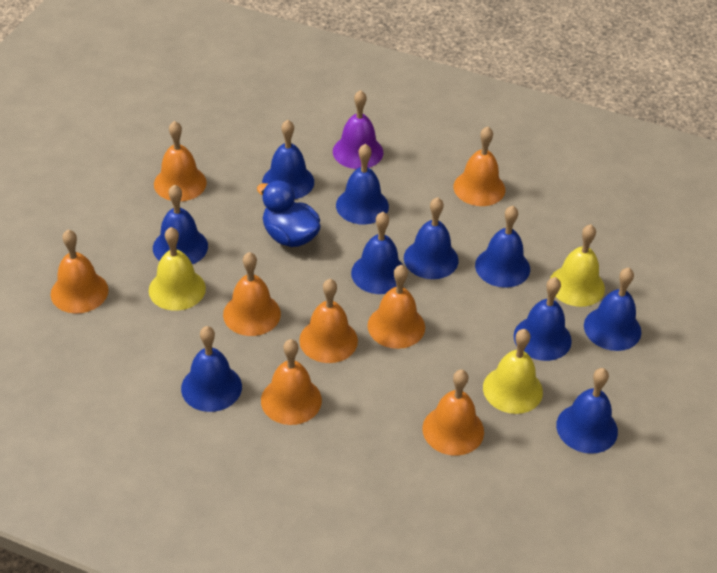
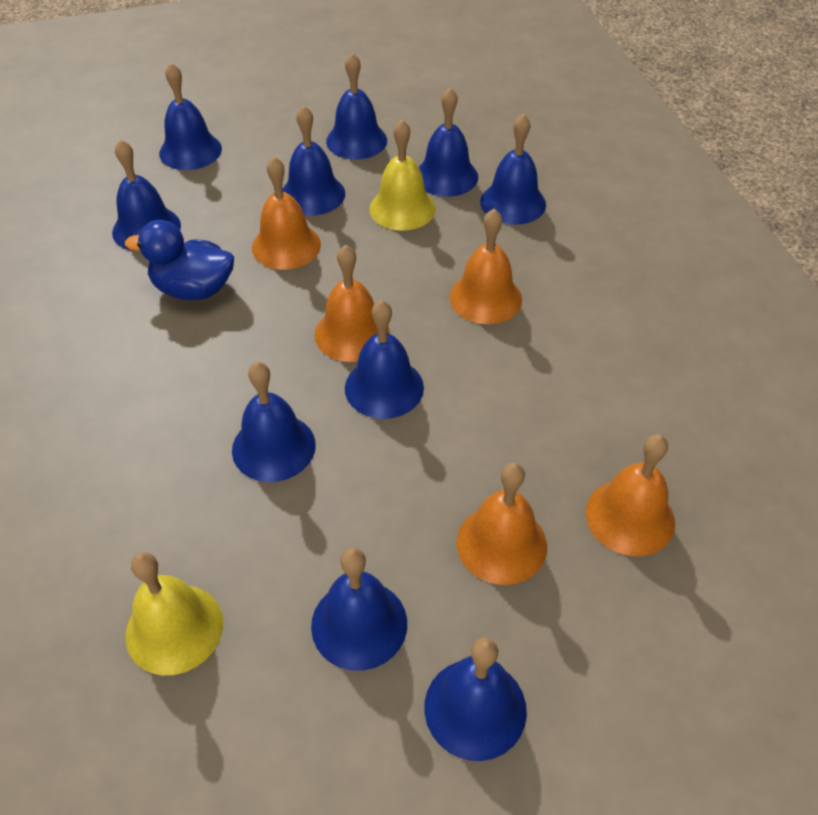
orange bell: 8 -> 5
purple bell: 1 -> 0
yellow bell: 3 -> 2

